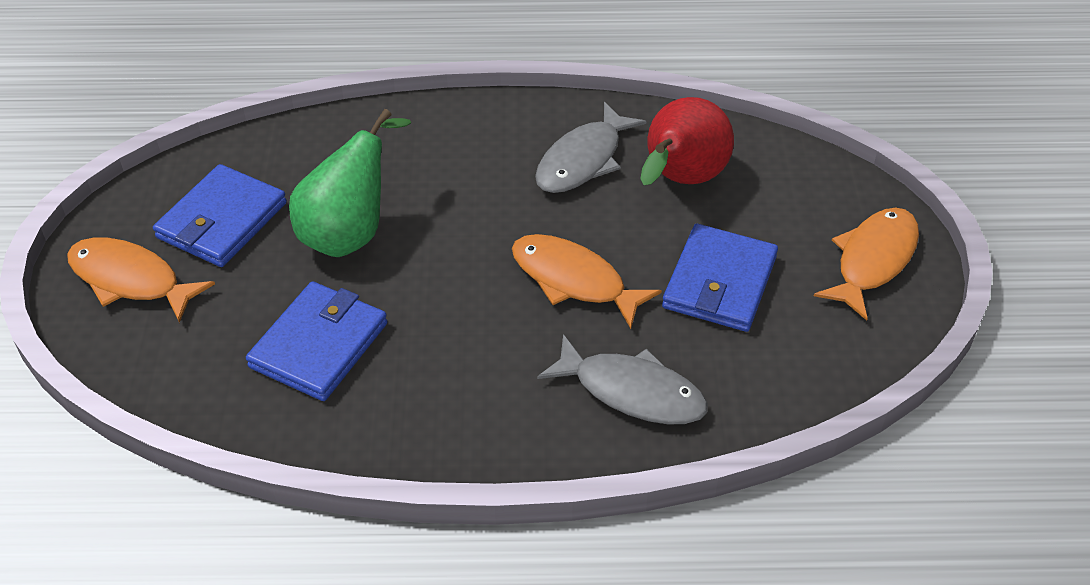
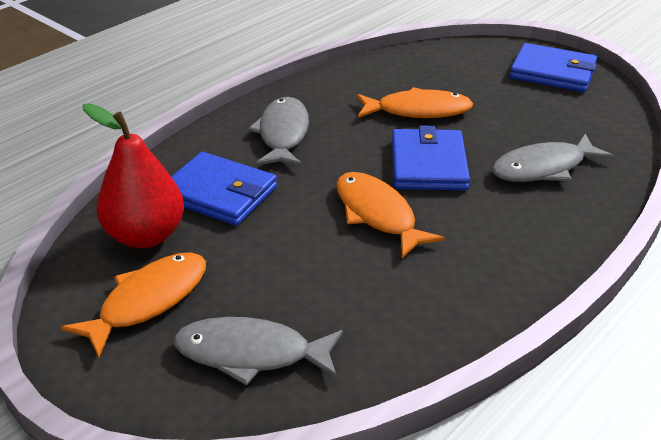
green pear: 1 -> 0
grey fish: 2 -> 3

